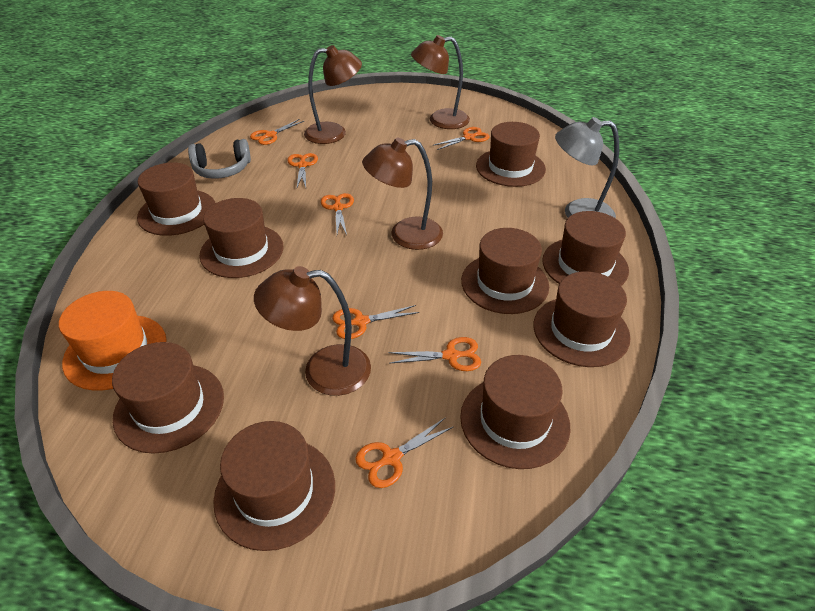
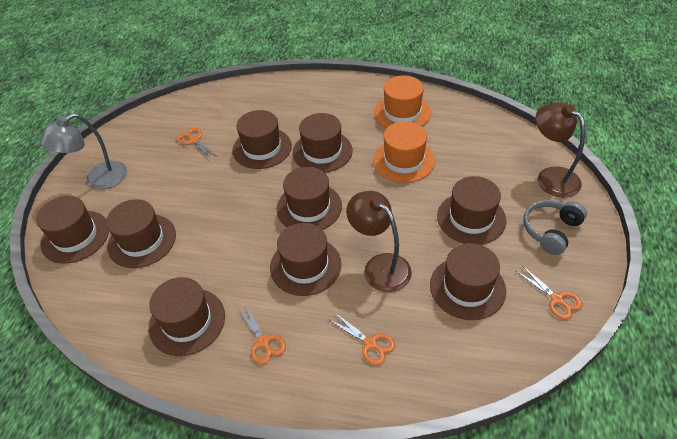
brown lamp: 4 -> 2
orange hat: 1 -> 2
orange scissors: 7 -> 4

